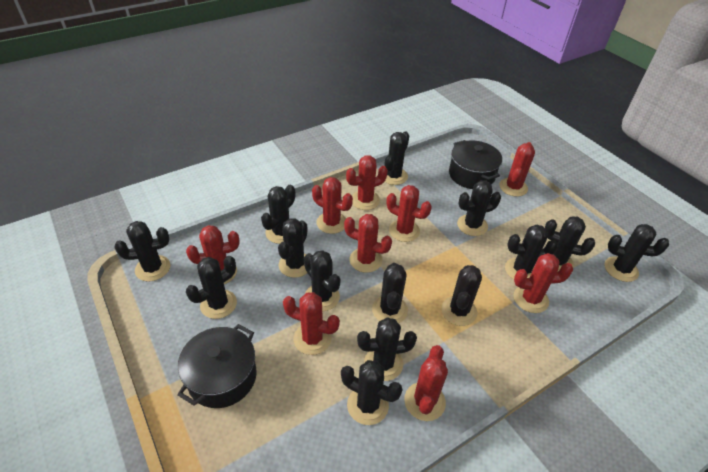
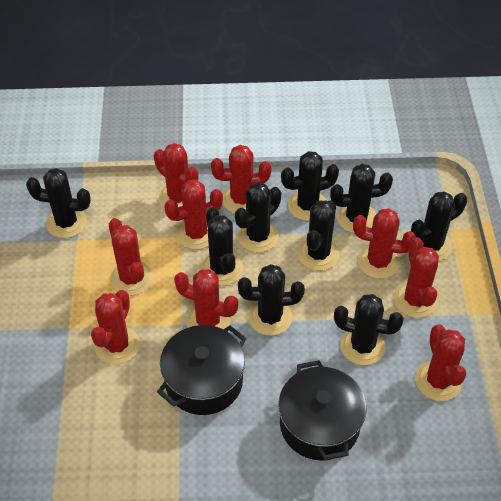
black cactus: 14 -> 9

